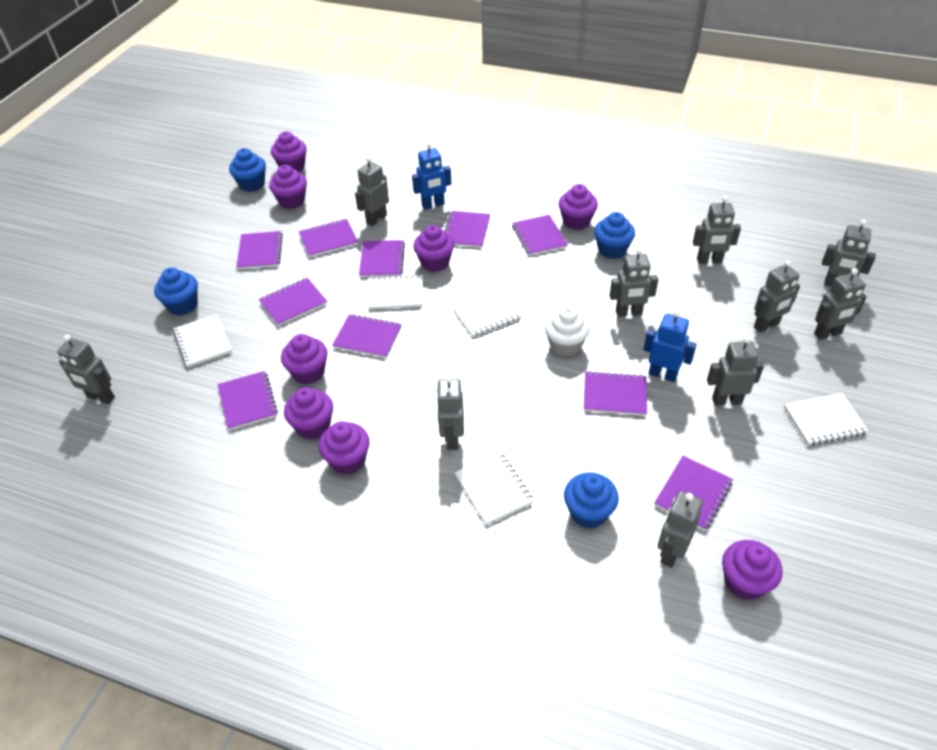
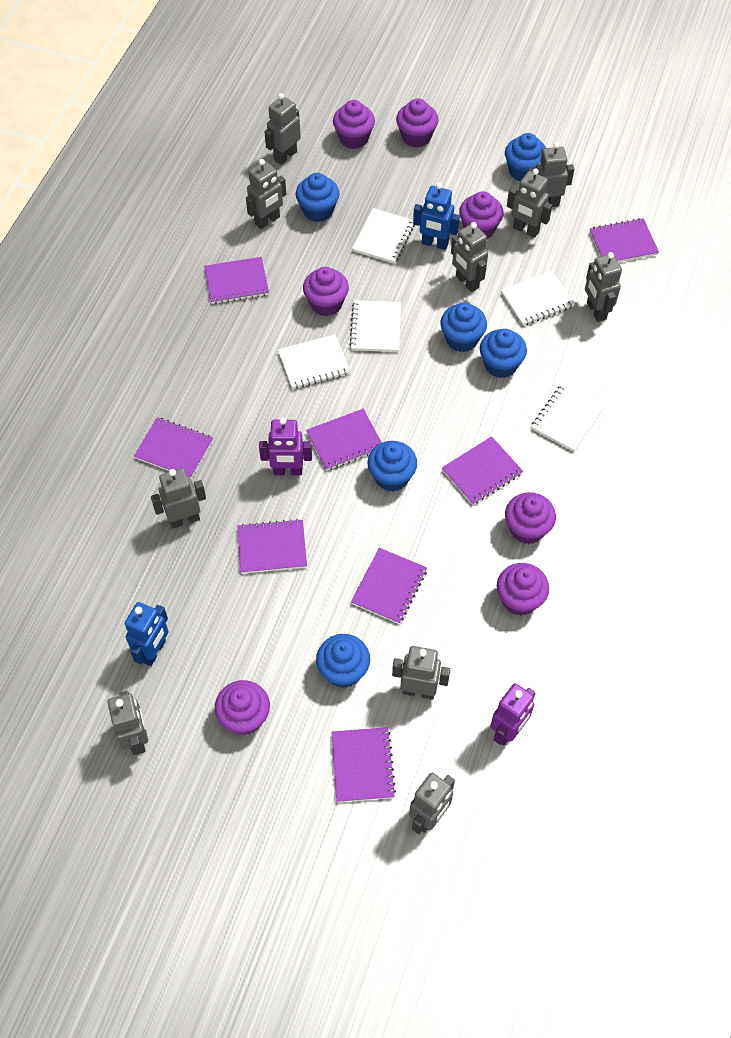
blue cupcake: 4 -> 6
purple cupcake: 8 -> 7
purple notebook: 10 -> 8
purple robot: 0 -> 2
white cupcake: 1 -> 0

